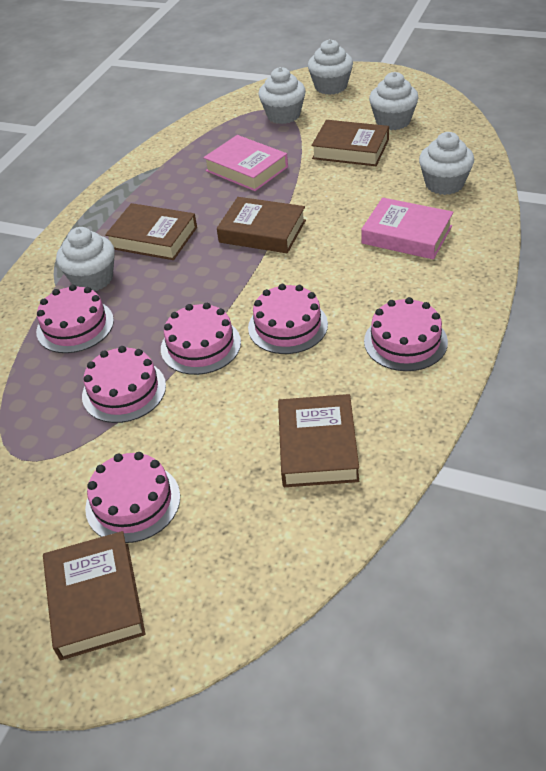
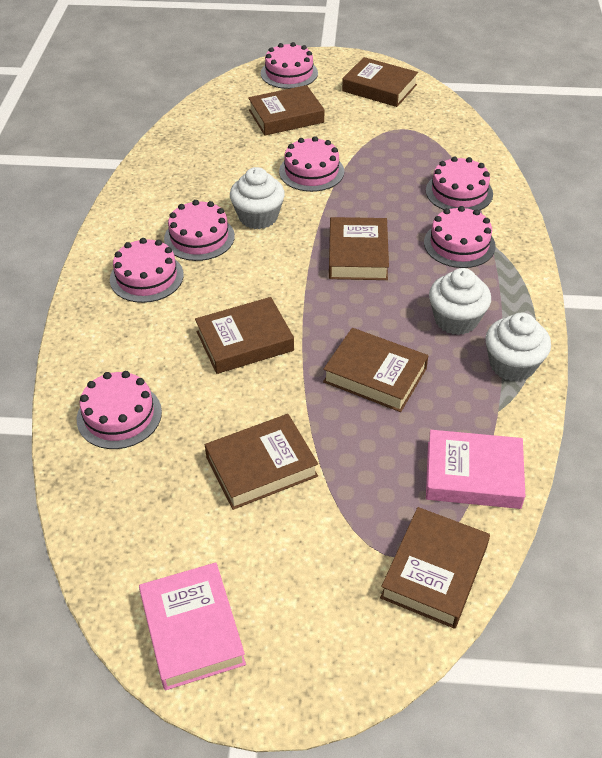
brown book: 5 -> 7
pink cake: 6 -> 7
white cupcake: 5 -> 3

